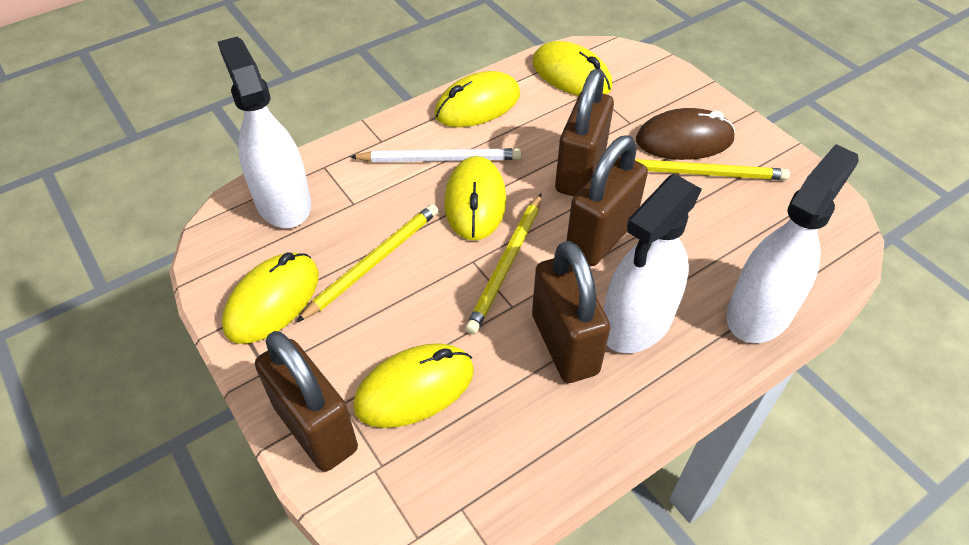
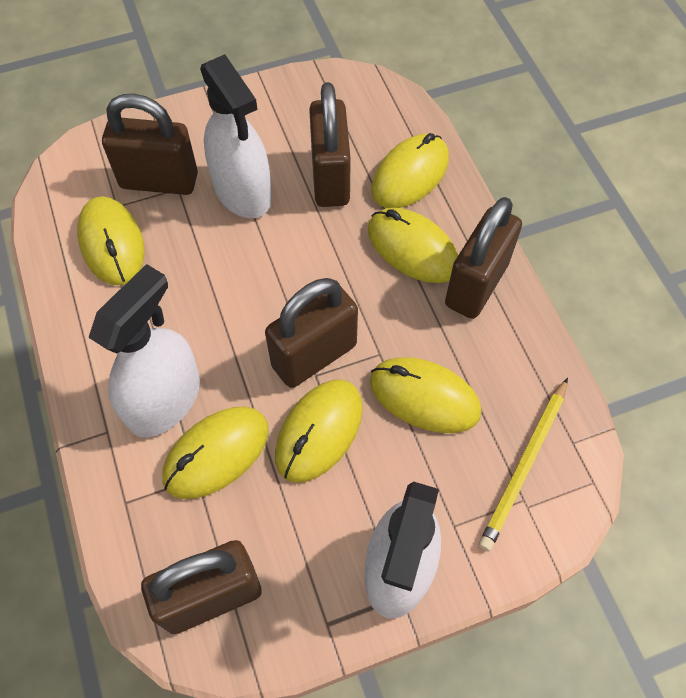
brown mouse: 1 -> 0
brown padlock: 4 -> 5
white pencil: 1 -> 0
yellow mouse: 5 -> 6
yellow pencil: 3 -> 1

